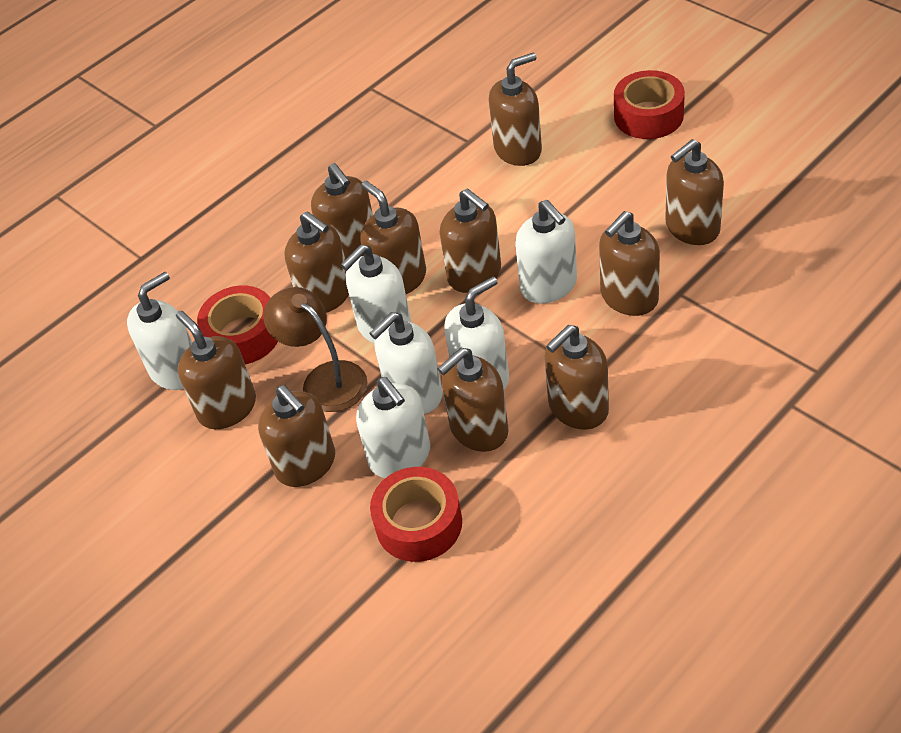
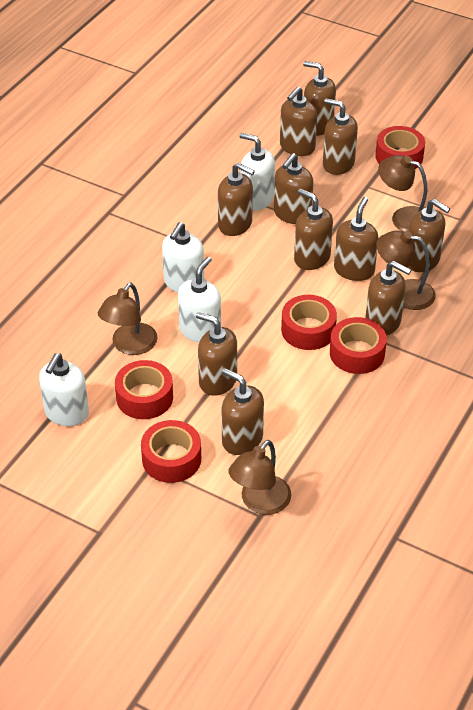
brown lamp: 1 -> 4
red tape: 3 -> 5
white soap dispenser: 6 -> 4

